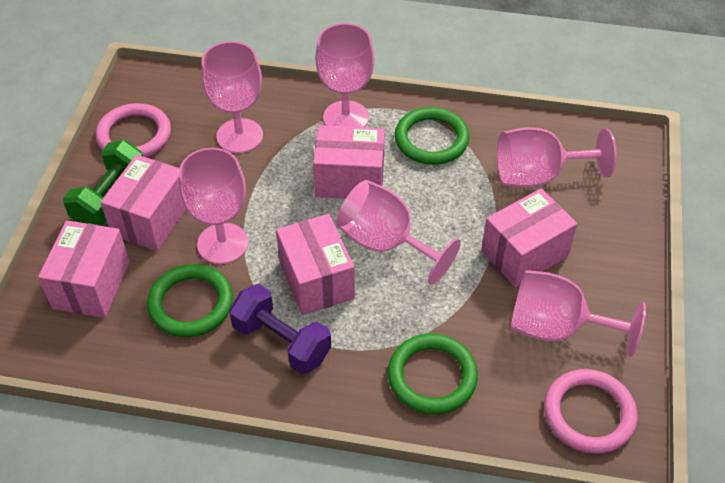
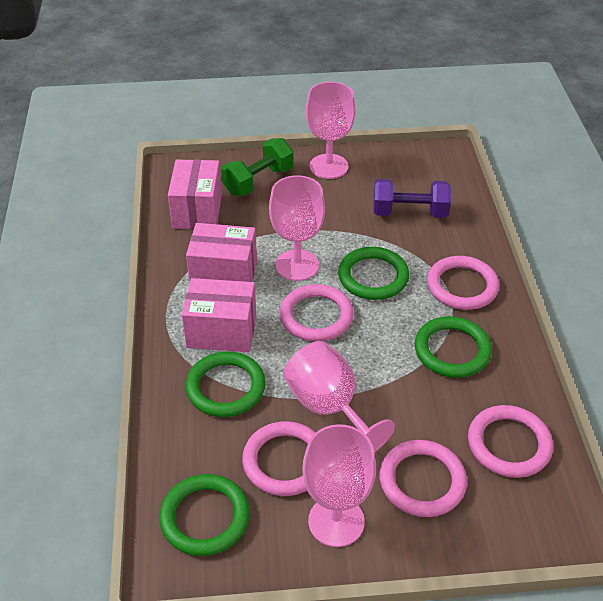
green ring: 3 -> 4
pink box: 5 -> 3
pink goblet: 6 -> 4
pink ring: 2 -> 5

